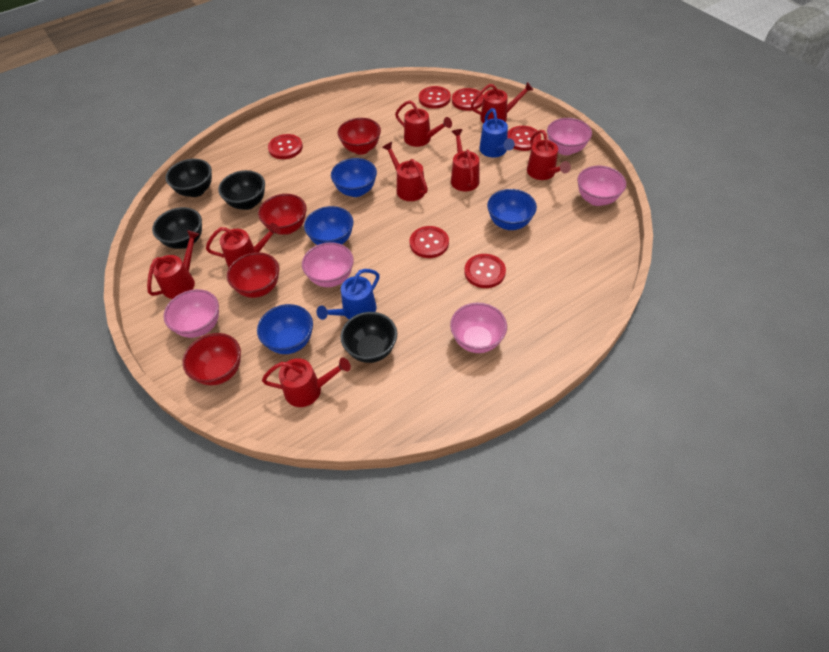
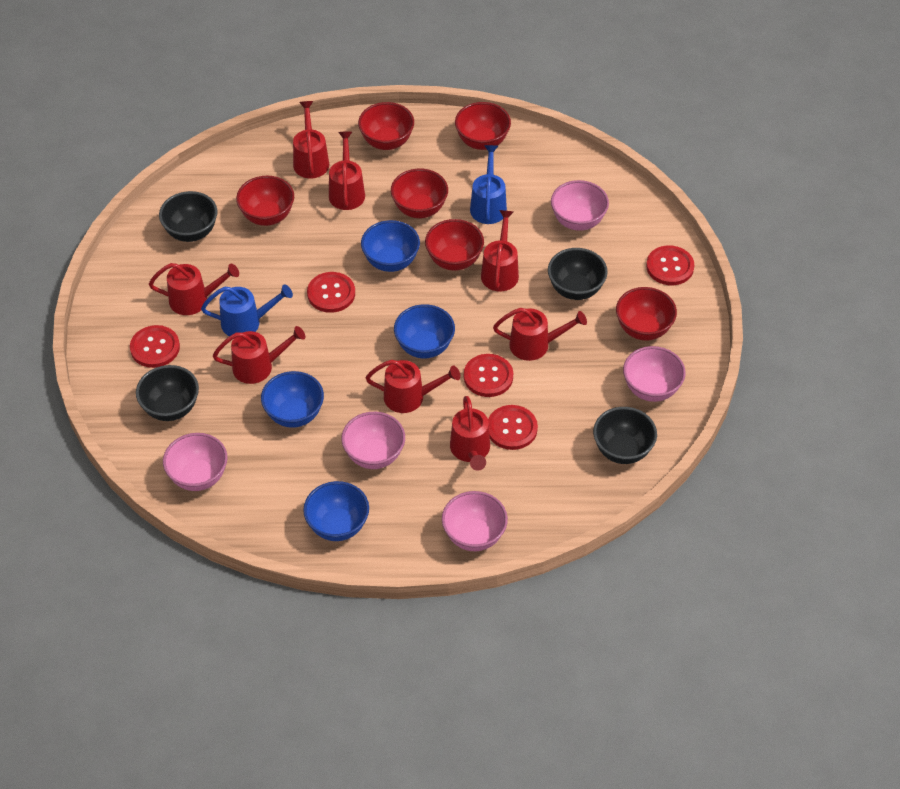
red bowl: 4 -> 6
red button: 6 -> 5

